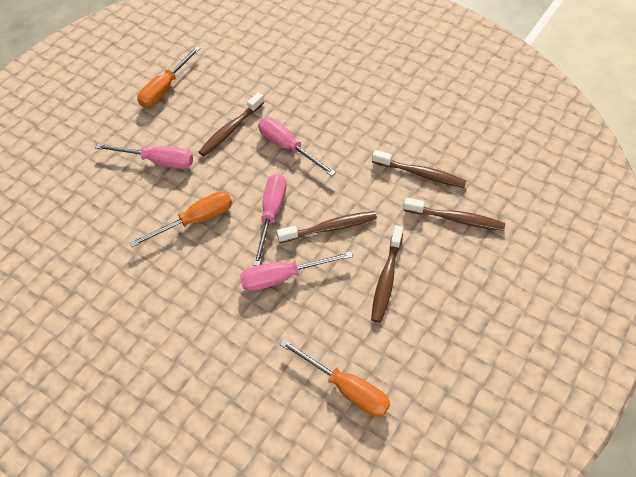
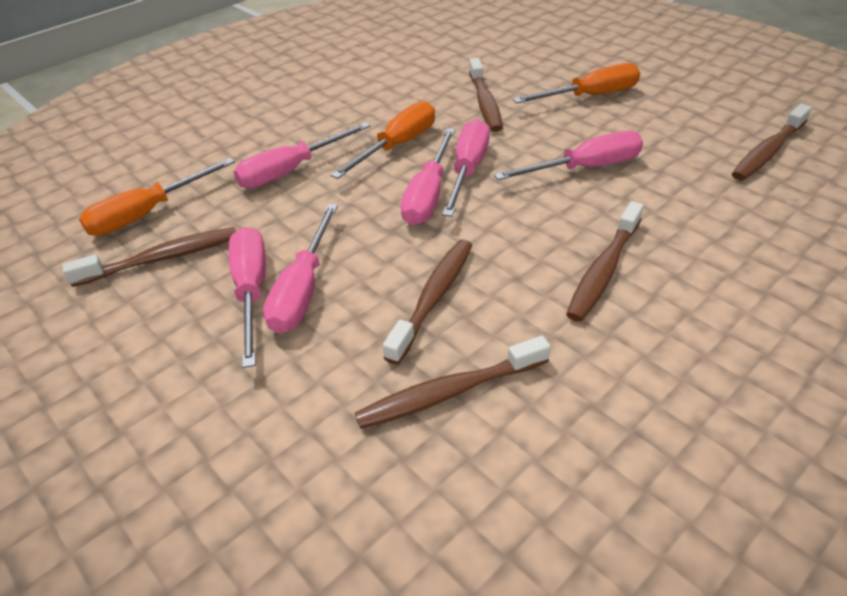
brown toothbrush: 5 -> 6
pink screwdriver: 4 -> 6

